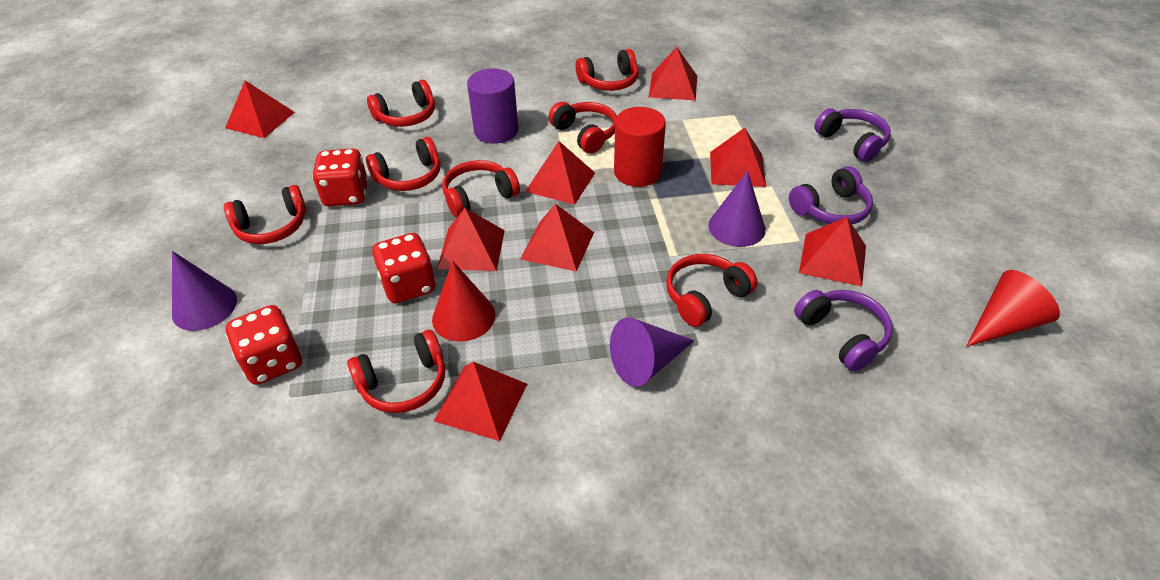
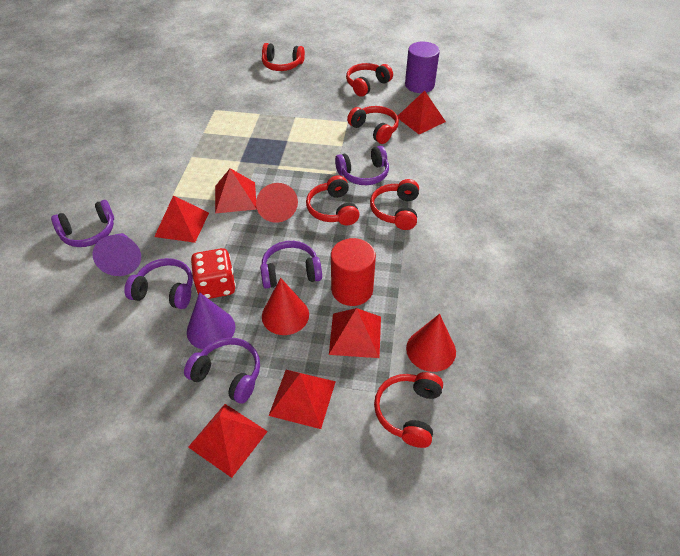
purple cone: 3 -> 2
purple headphones: 3 -> 5
red cone: 2 -> 3
red dice: 3 -> 1
red headphones: 8 -> 6
red pyramid: 8 -> 6

